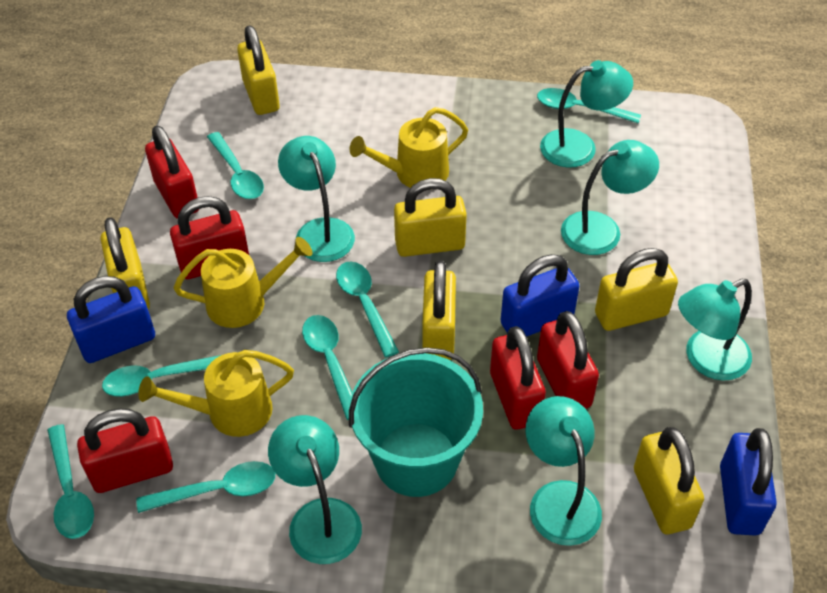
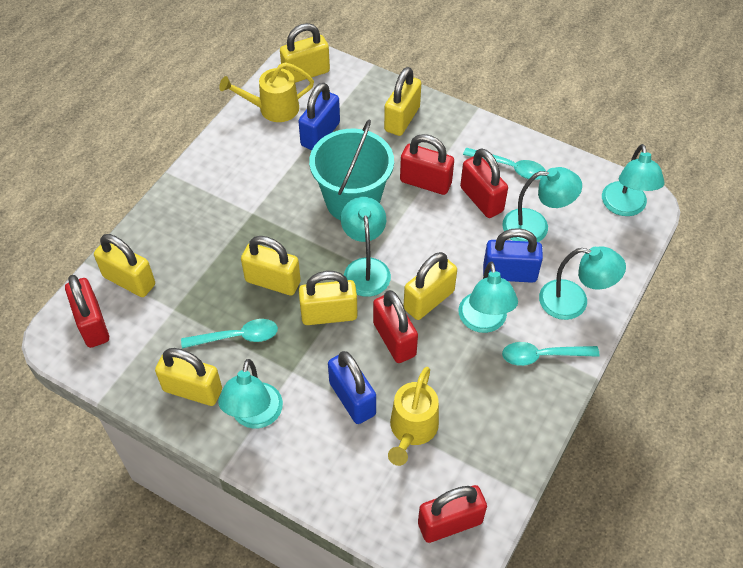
turquoise spoon: 7 -> 3
yellow padlock: 6 -> 7
yellow watering can: 3 -> 2

